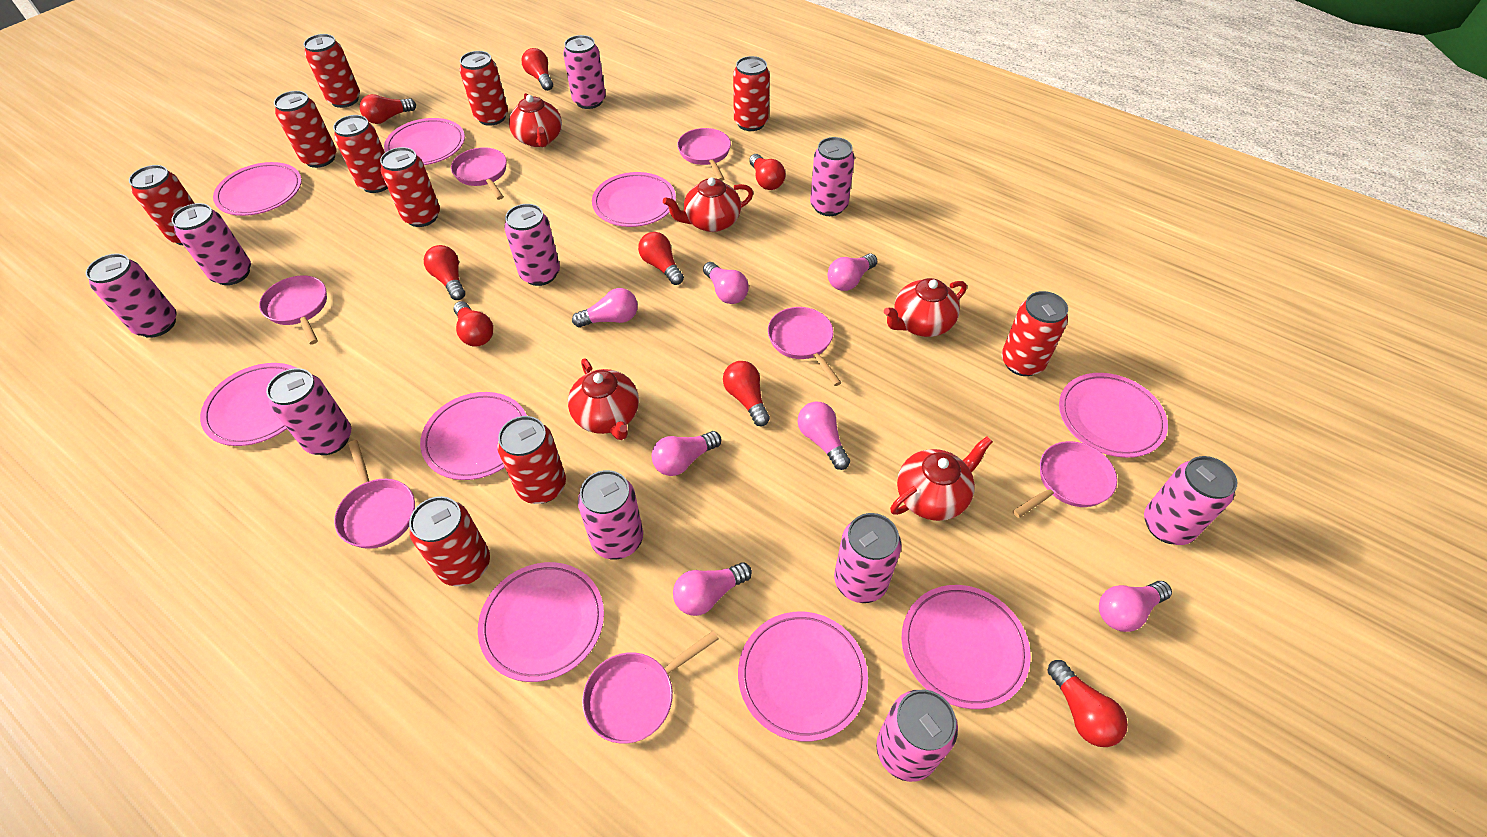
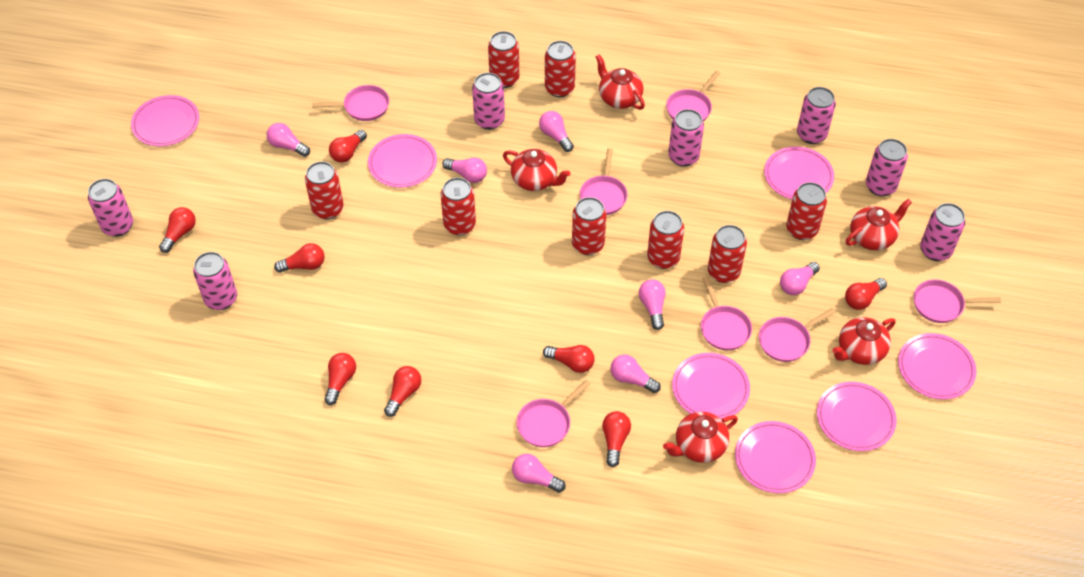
pink can: 10 -> 7
pink plate: 9 -> 7
red can: 10 -> 8

